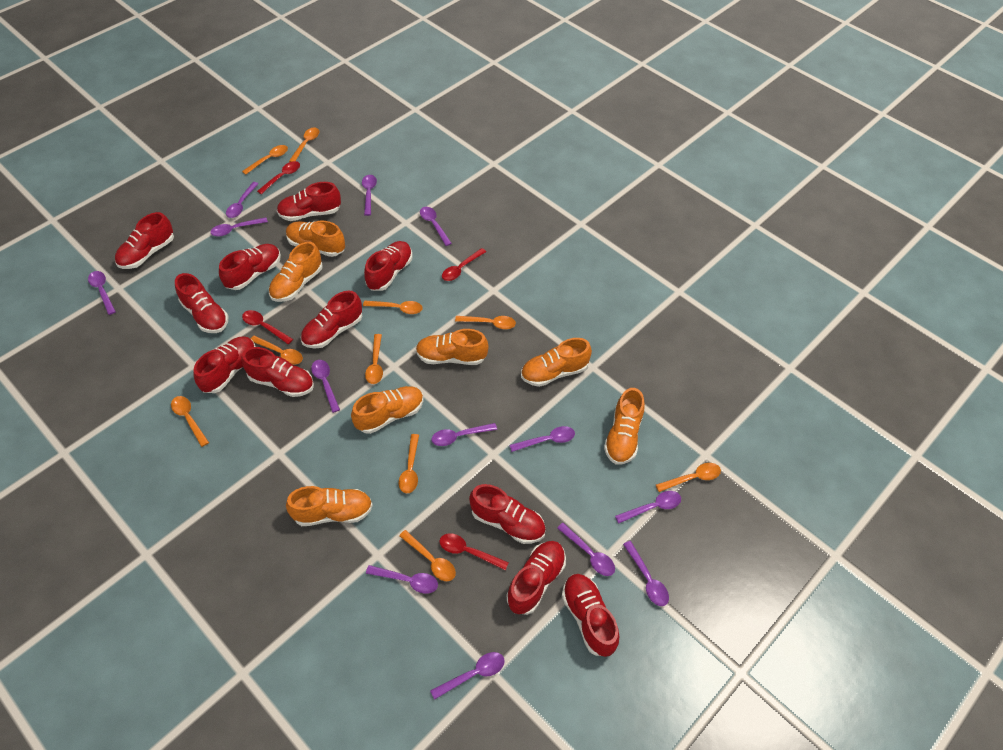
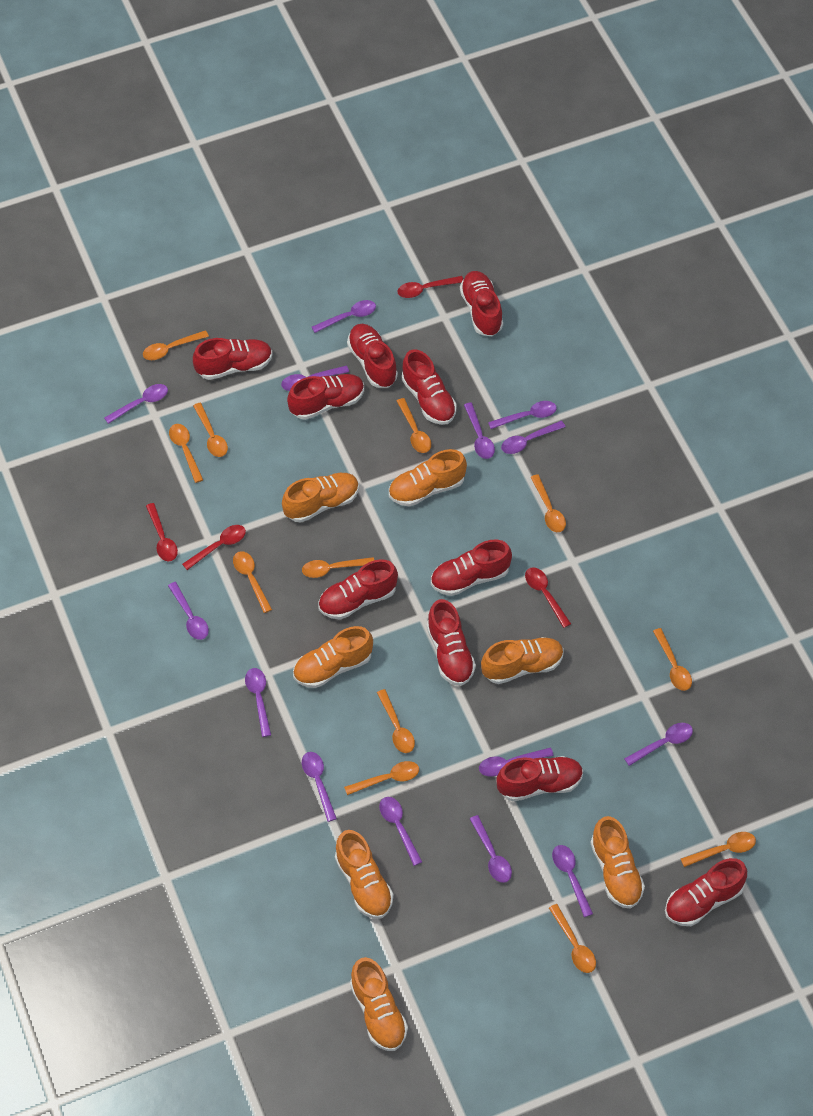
orange spoon: 10 -> 12
purple spoon: 13 -> 14
red shoe: 11 -> 10

